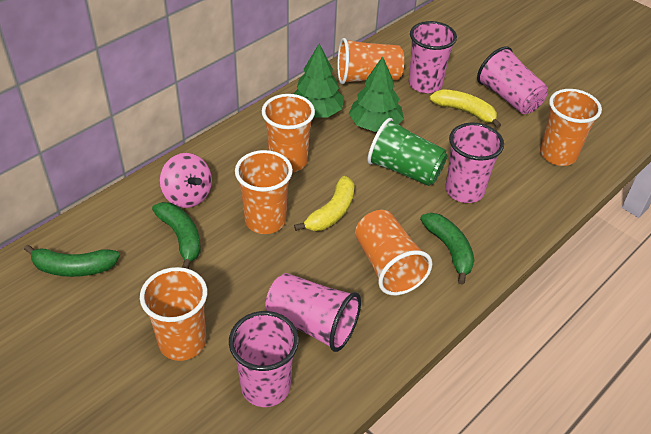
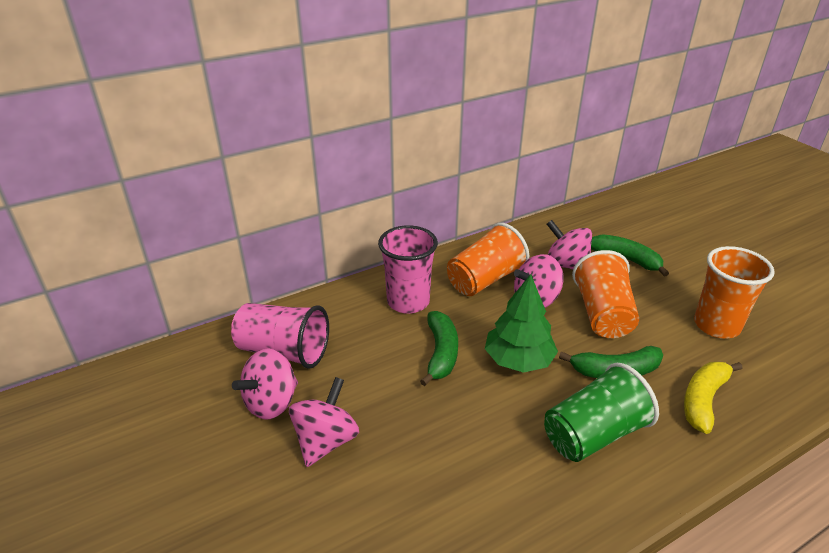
green tree: 2 -> 1
orange cup: 6 -> 3
pink cup: 5 -> 2
pink spinning top: 1 -> 4
yellow banana: 2 -> 1

